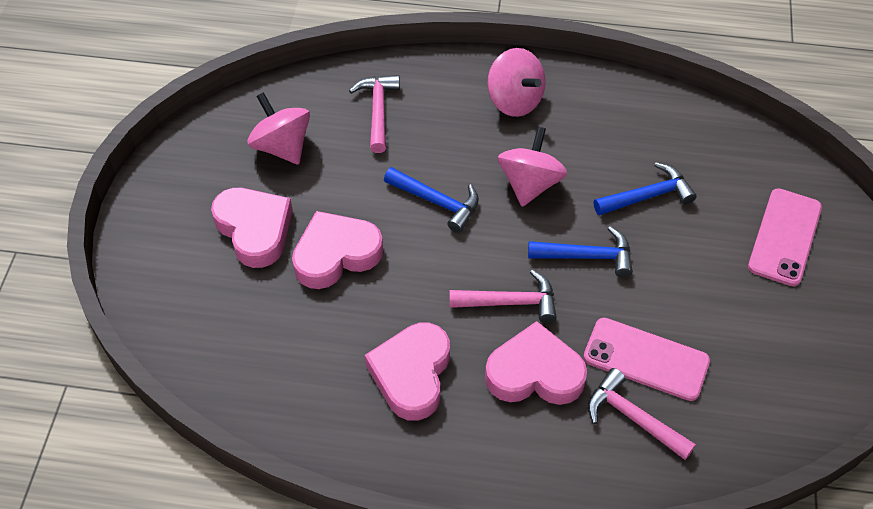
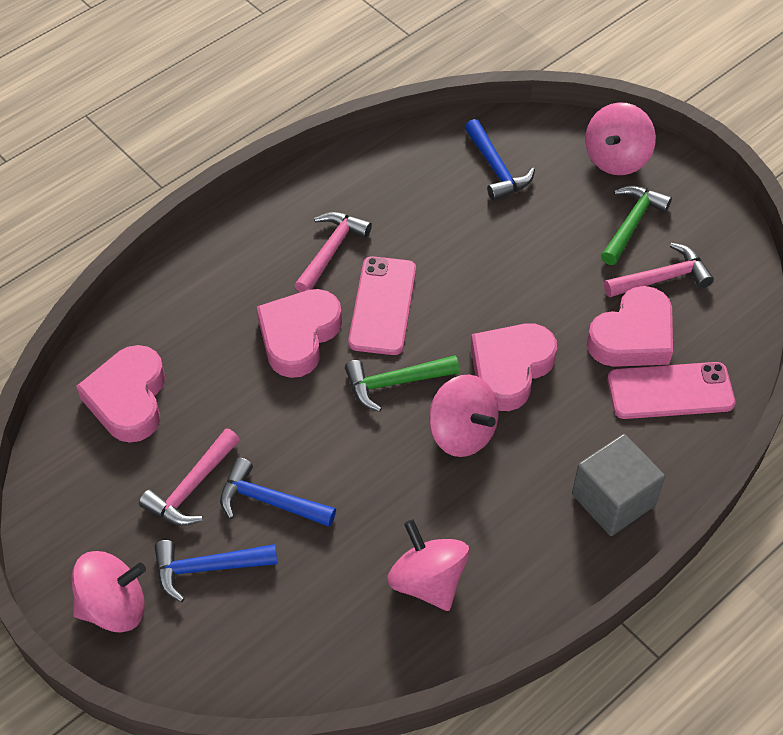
green hammer: 0 -> 2
grey cube: 0 -> 1
pink spinning top: 3 -> 4

